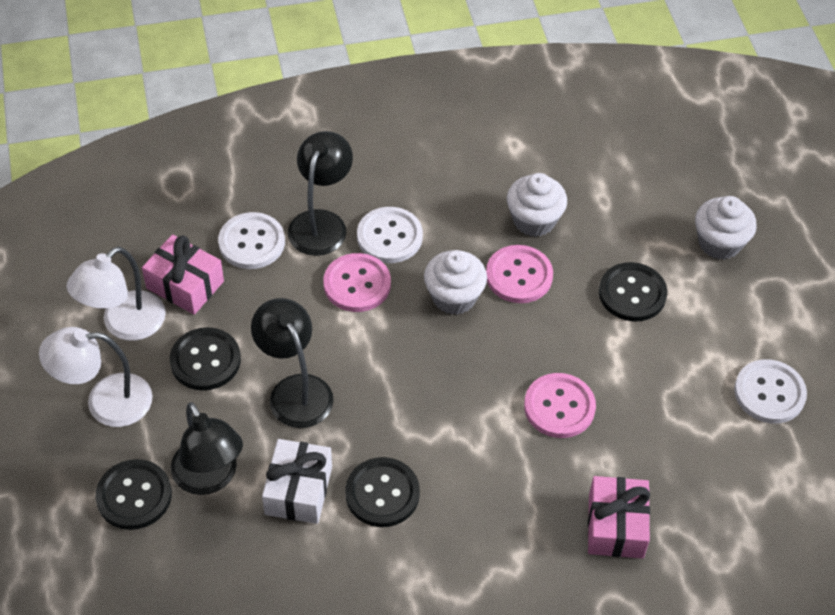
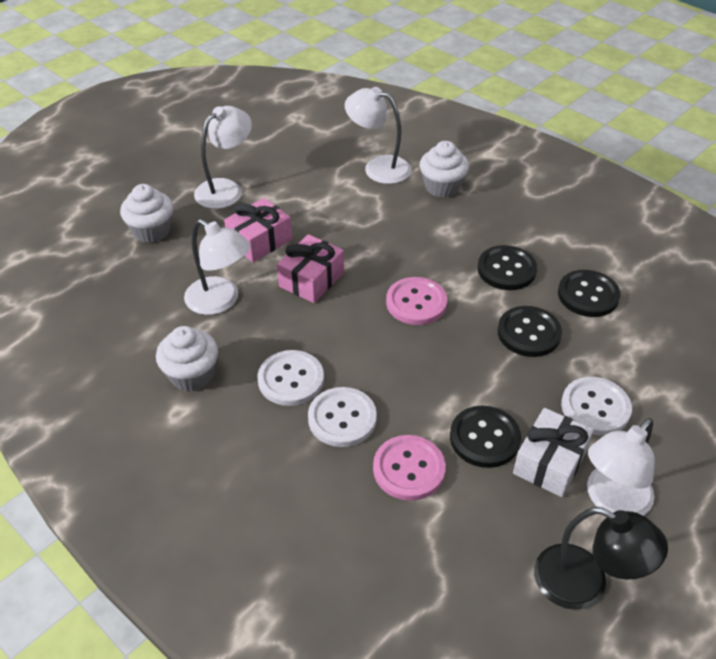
black lamp: 3 -> 1
pink button: 3 -> 2
white lamp: 2 -> 4

